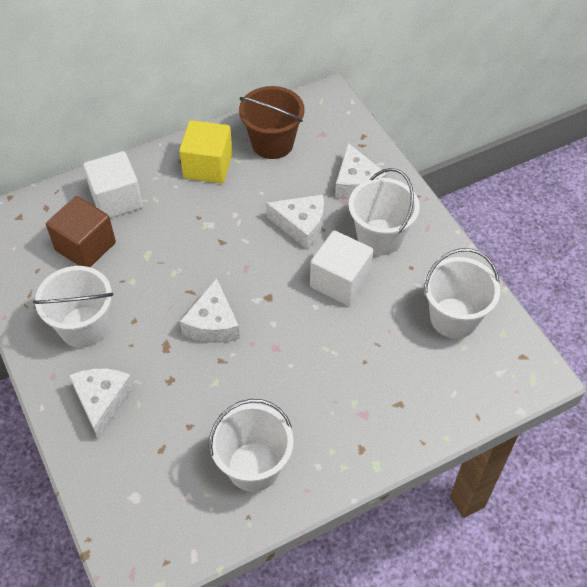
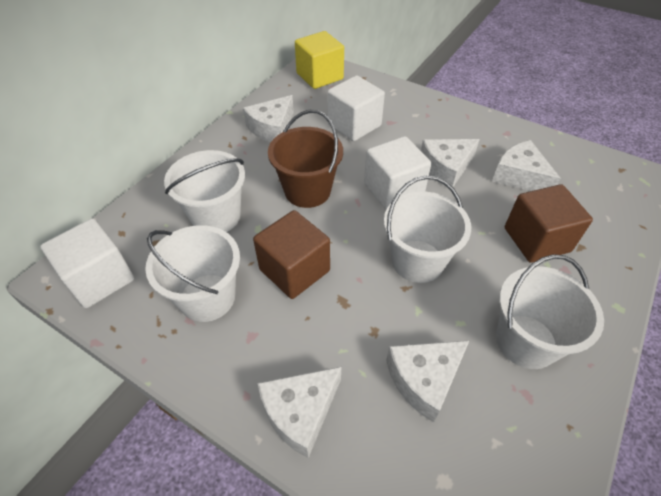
brown cube: 1 -> 2
white cheese: 4 -> 5
white cube: 2 -> 3

